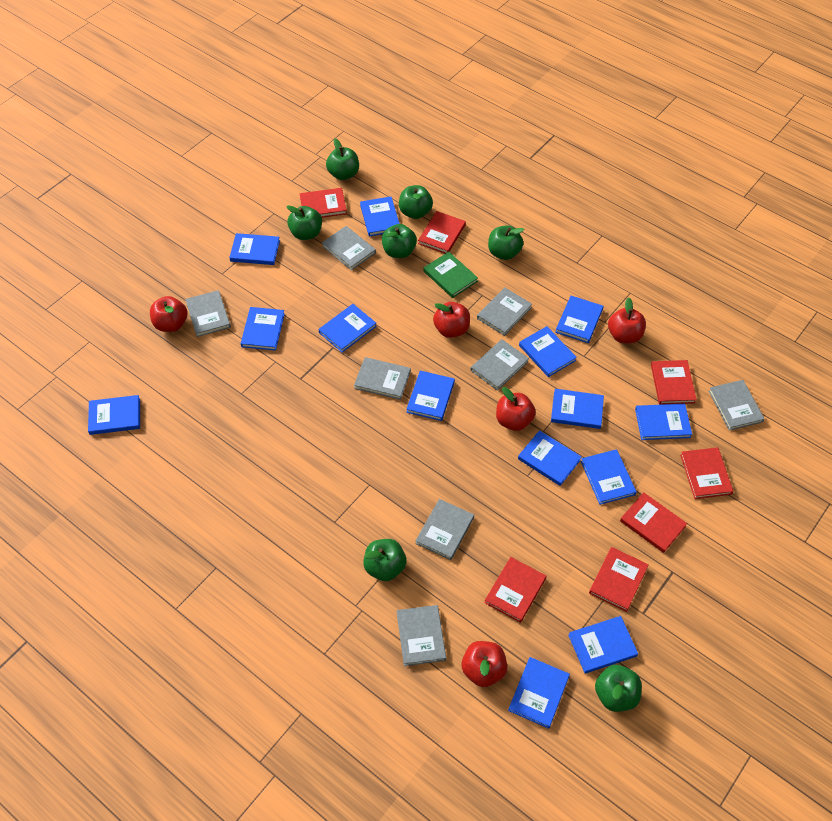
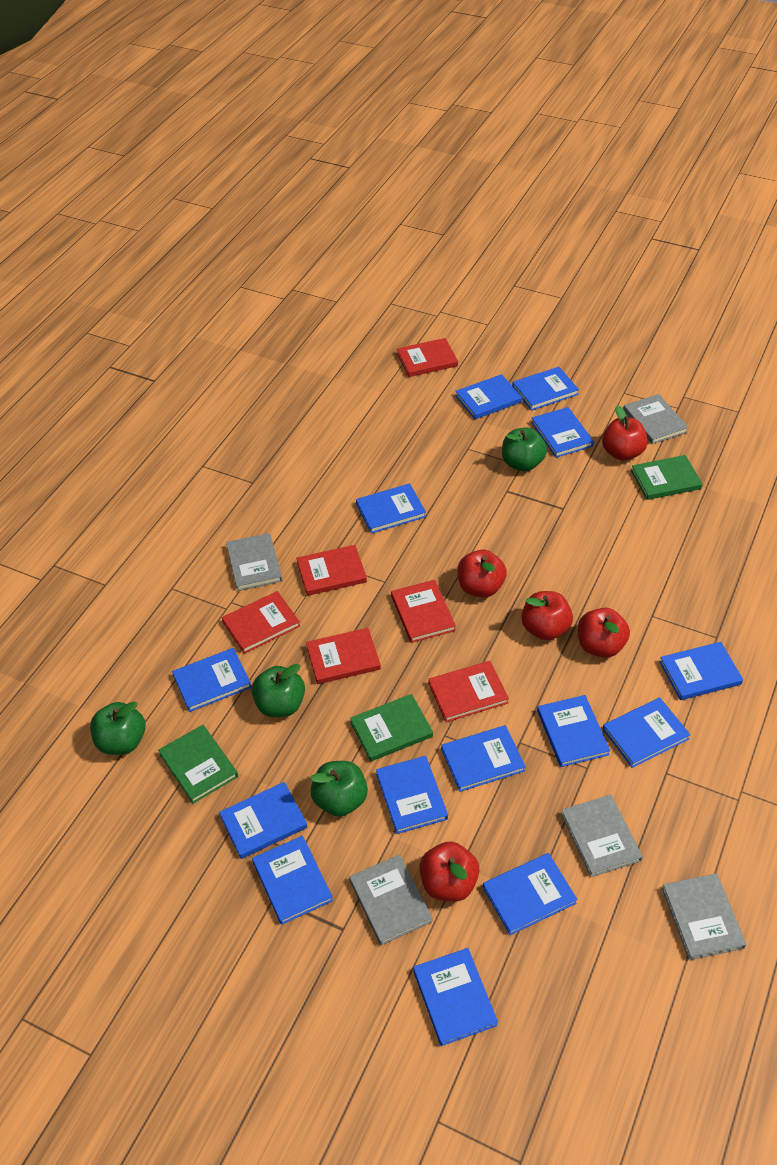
green apple: 7 -> 4
green book: 1 -> 3
grey book: 8 -> 5
red book: 7 -> 6

